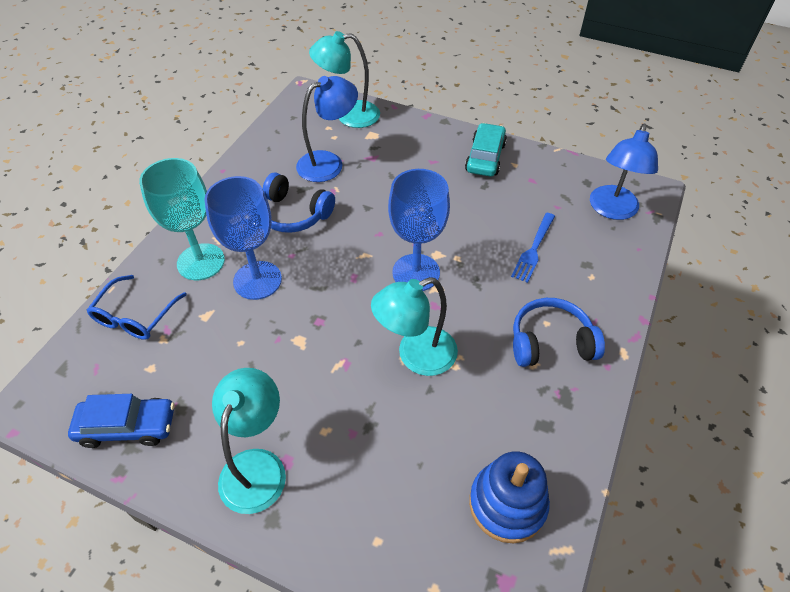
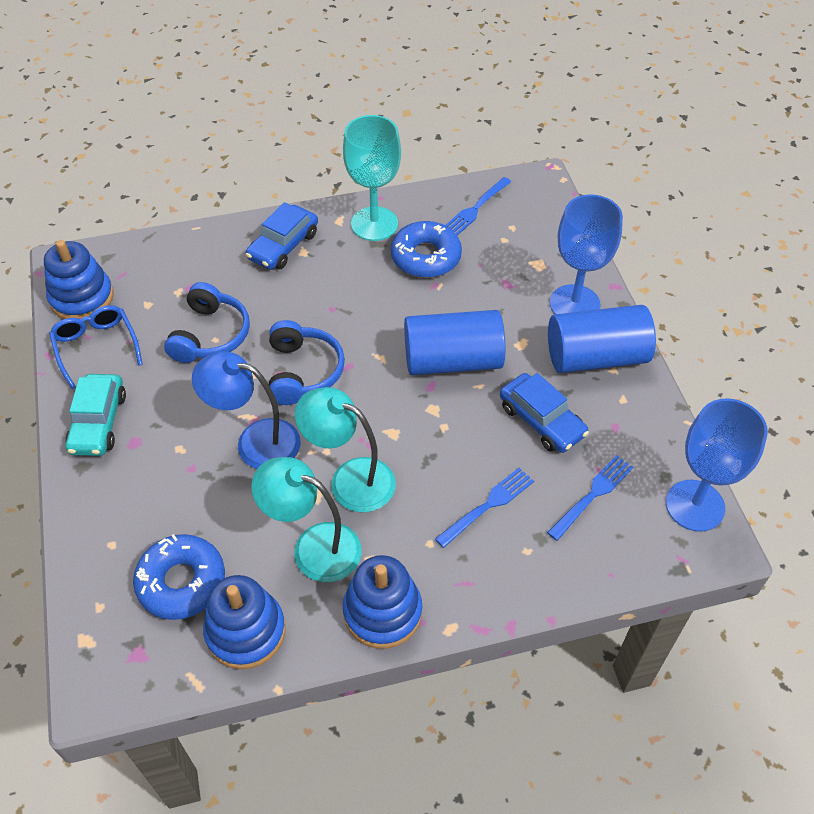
blue car: 1 -> 2
blue cylinder: 0 -> 2
blue donut: 0 -> 2
blue fork: 1 -> 3
blue lamp: 2 -> 1
blue stacking toy: 1 -> 3
turquoise lamp: 3 -> 2

